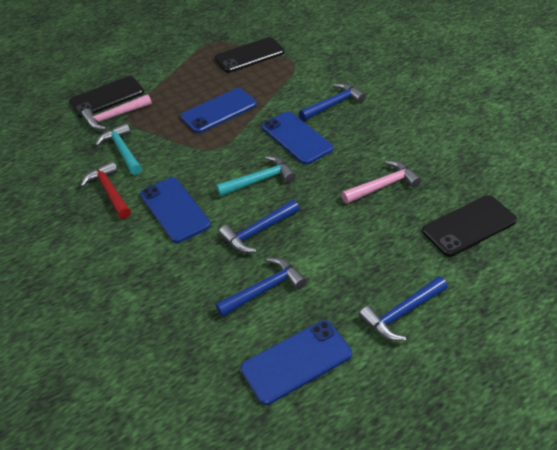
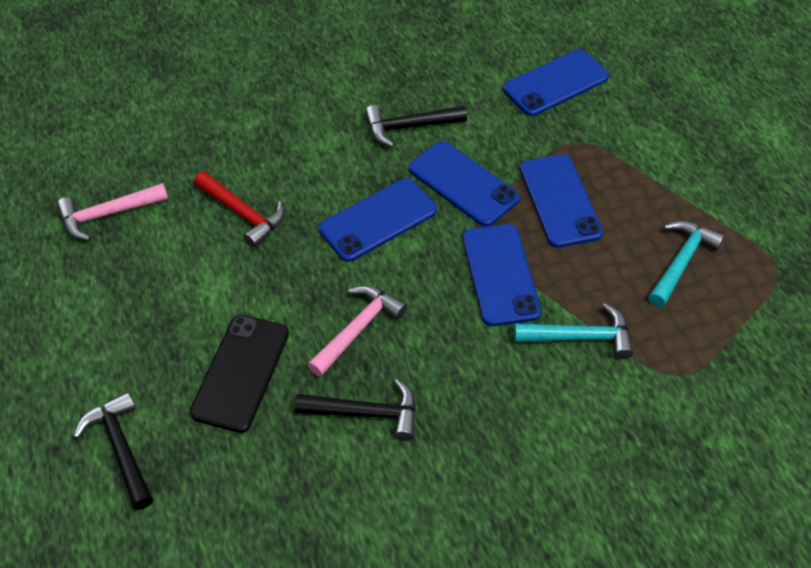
black hammer: 0 -> 3
black phone: 3 -> 1
blue hammer: 4 -> 0
blue phone: 4 -> 5

